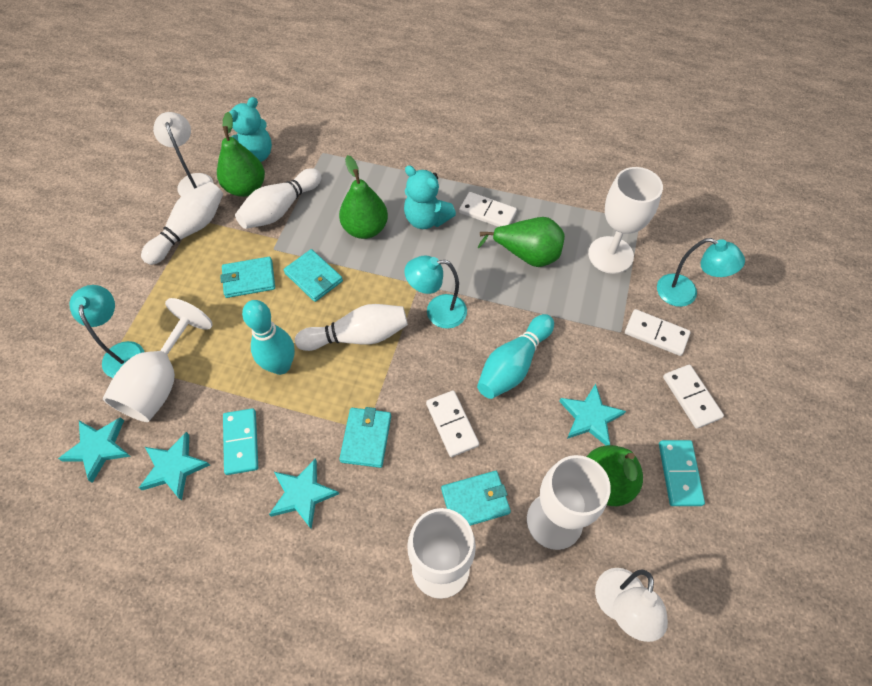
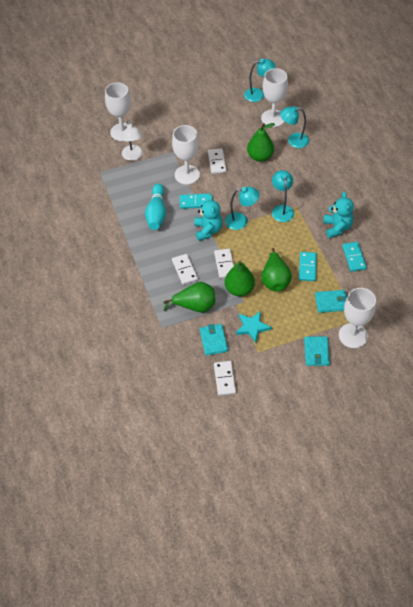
turquoise bowling pin: 2 -> 1
turquoise domino: 2 -> 3
turquoise lamp: 3 -> 4
turquoise star: 4 -> 1
turquoise wallet: 4 -> 3
white bowling pin: 3 -> 0
white lamp: 2 -> 1

